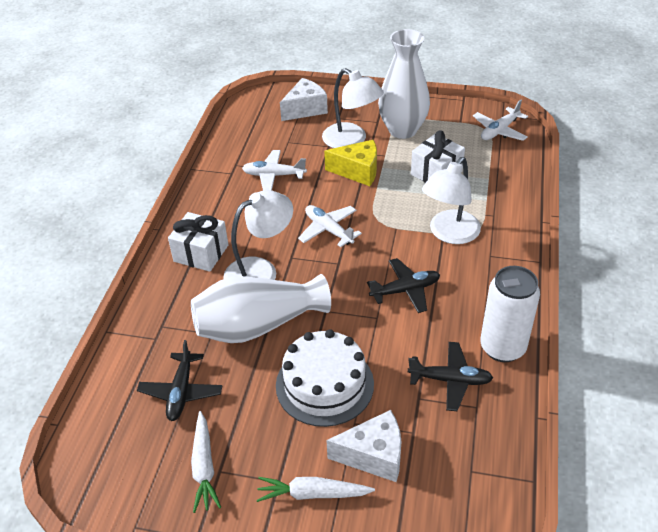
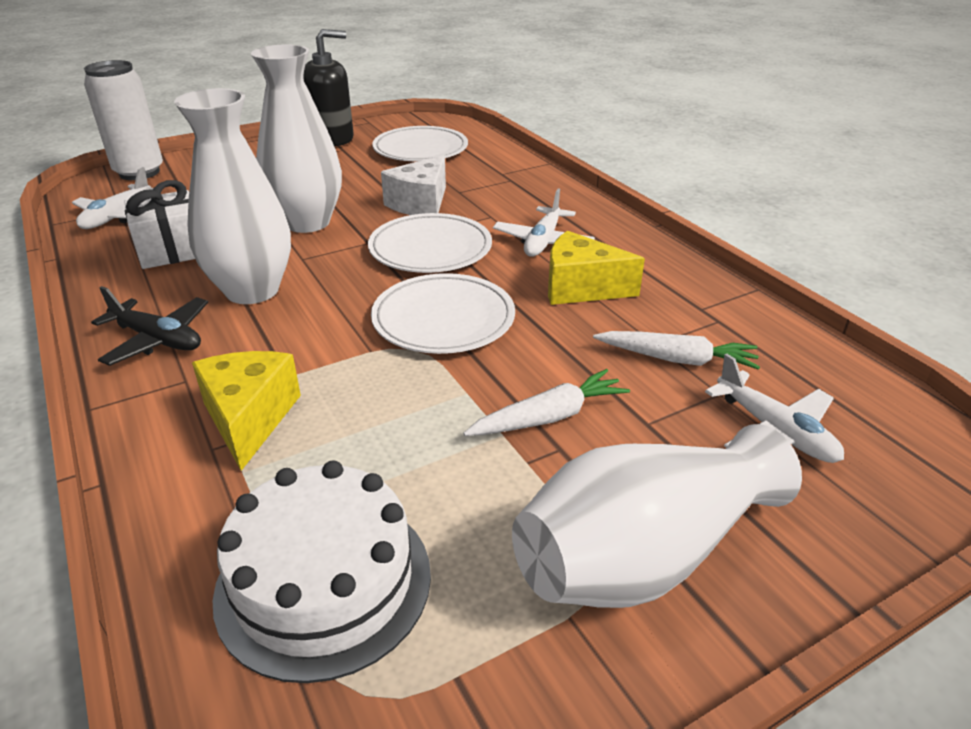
black plane: 3 -> 1
black soap dispenser: 0 -> 1
white cheese: 2 -> 1
white gift: 2 -> 1
white lamp: 3 -> 0
white plate: 0 -> 3
white vase: 2 -> 3
yellow cheese: 1 -> 2

